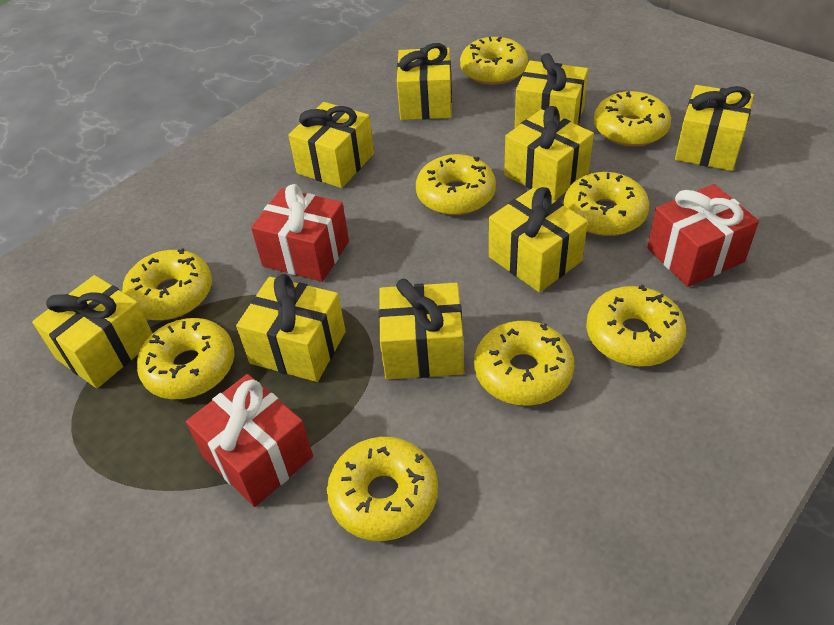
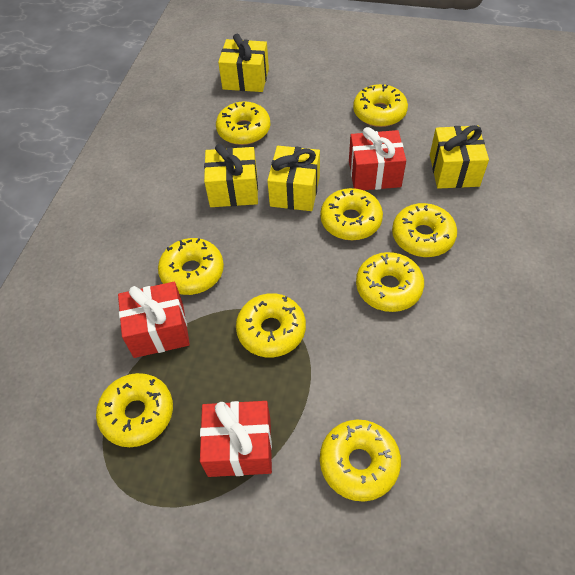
yellow gift: 9 -> 4

